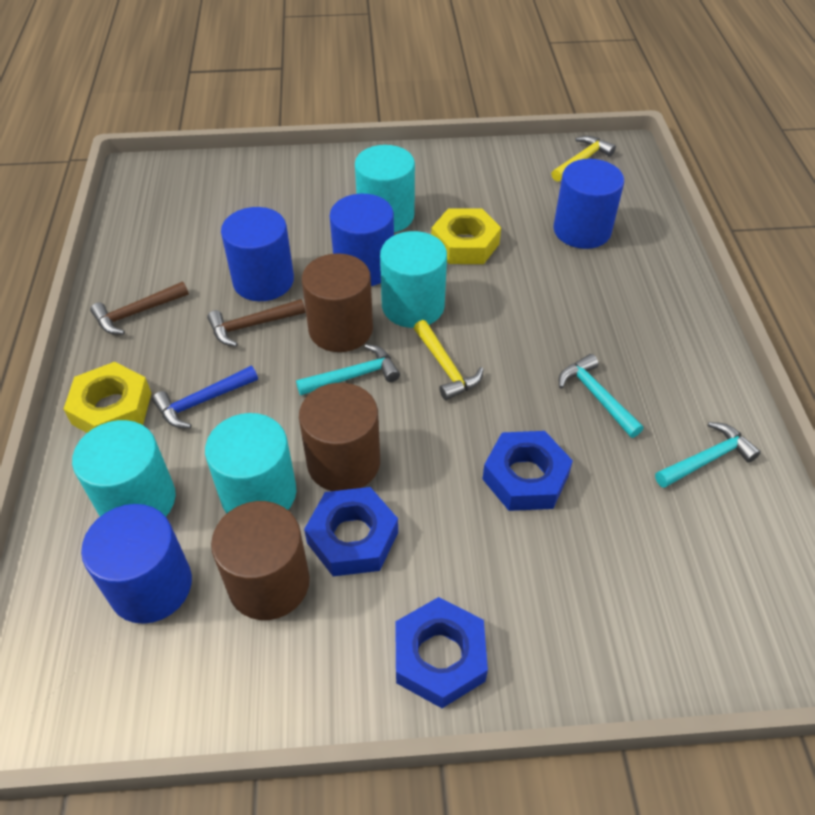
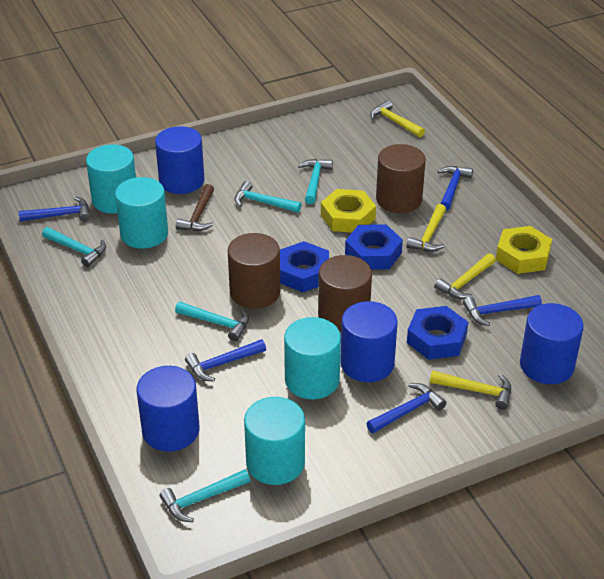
blue hammer: 1 -> 5
brown hammer: 2 -> 1
turquoise hammer: 3 -> 5
yellow hammer: 2 -> 4

